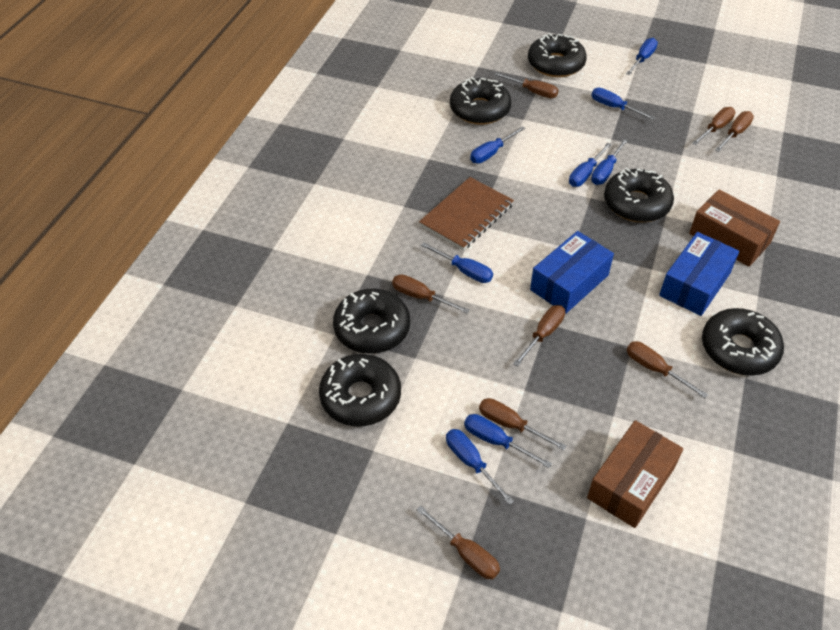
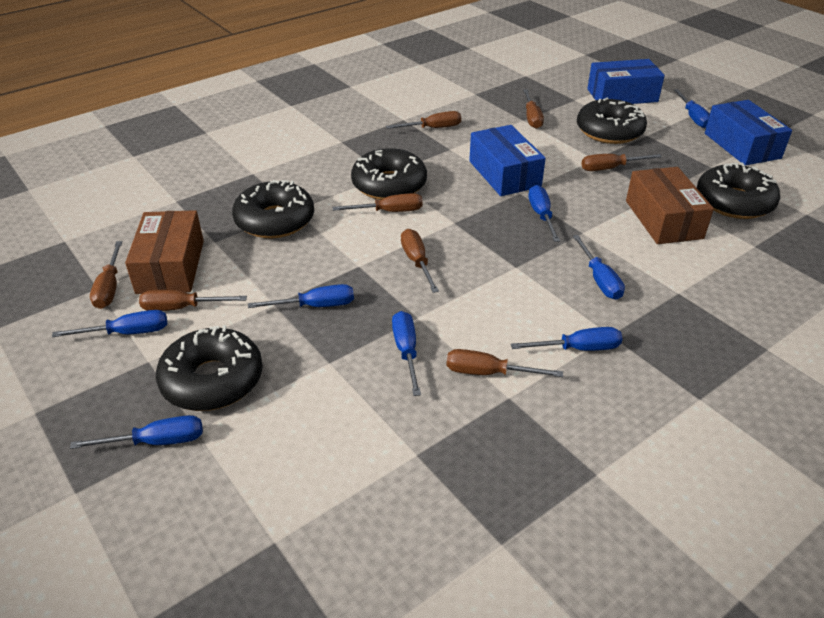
black donut: 6 -> 5
blue box: 2 -> 3
brown notebook: 1 -> 0

